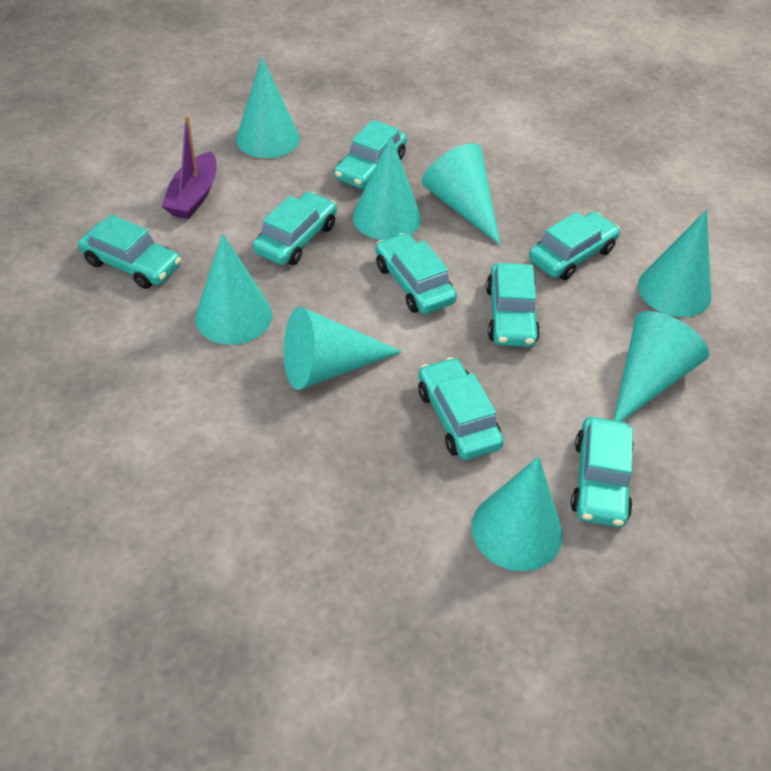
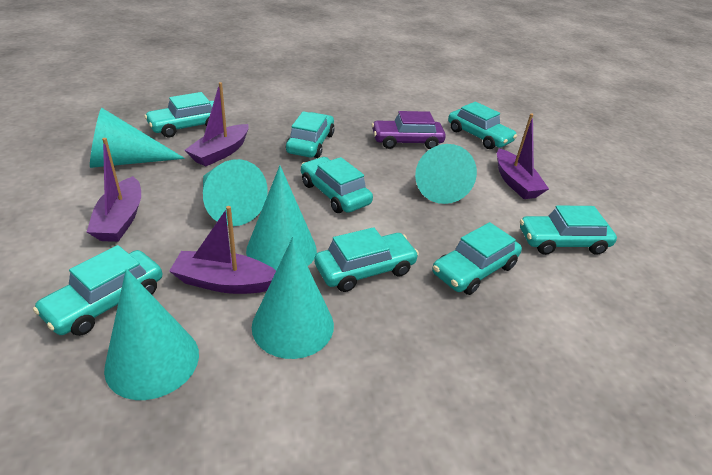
purple boat: 1 -> 4
purple car: 0 -> 1
turquoise cone: 8 -> 6

